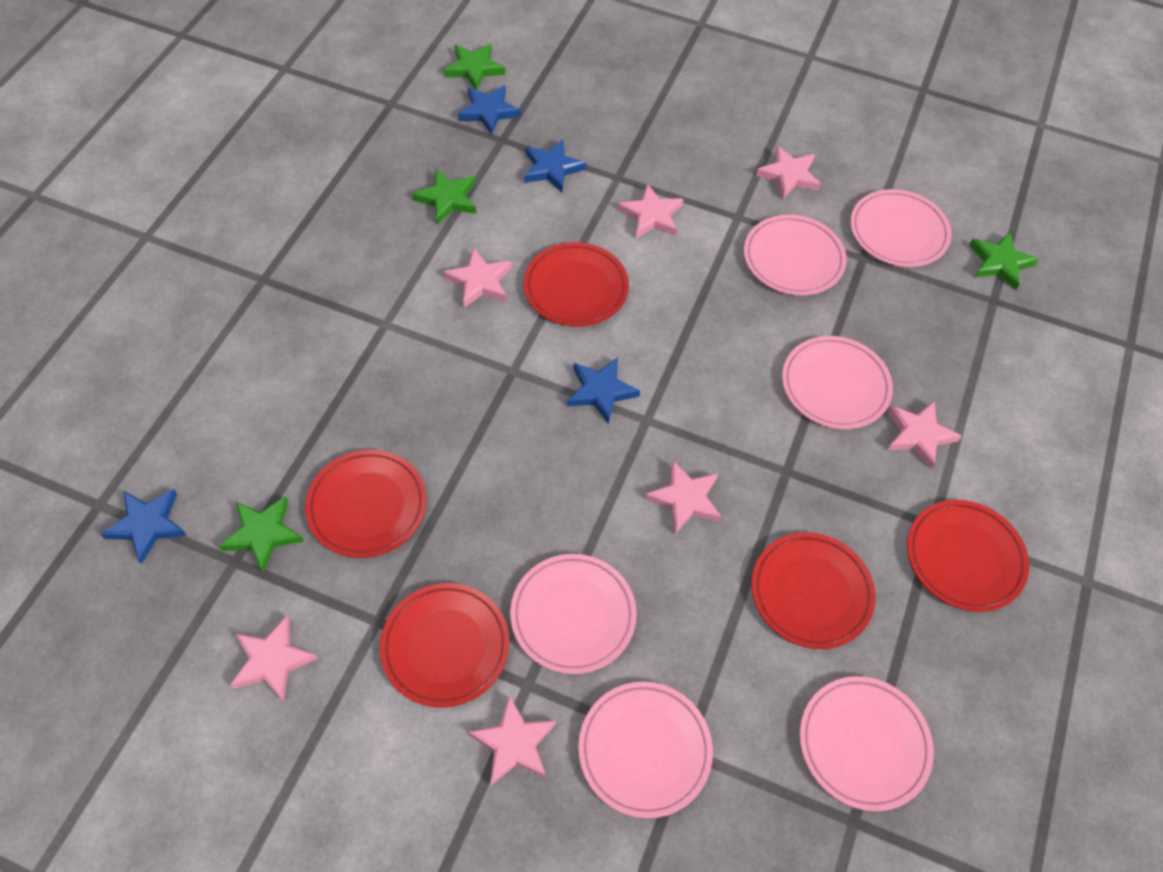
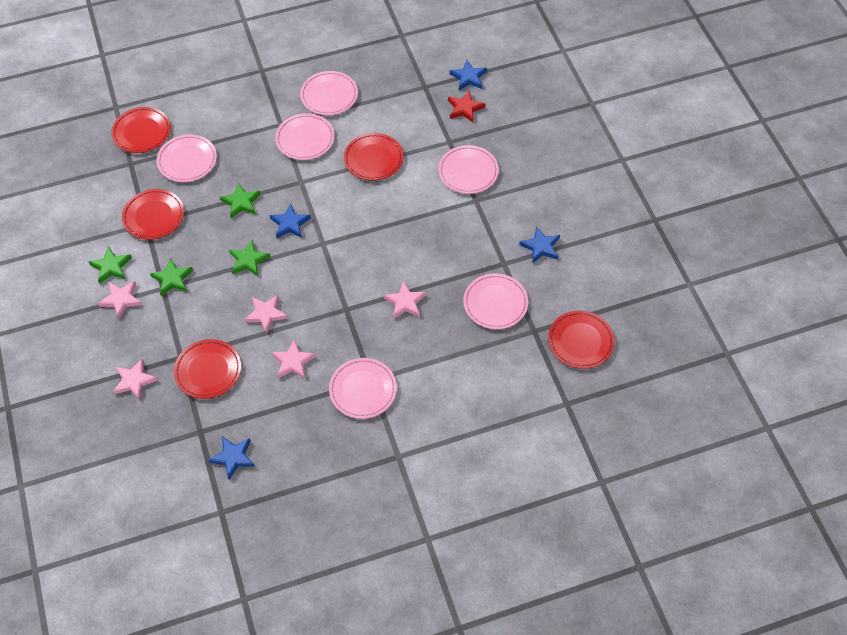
pink star: 7 -> 5
red star: 0 -> 1

